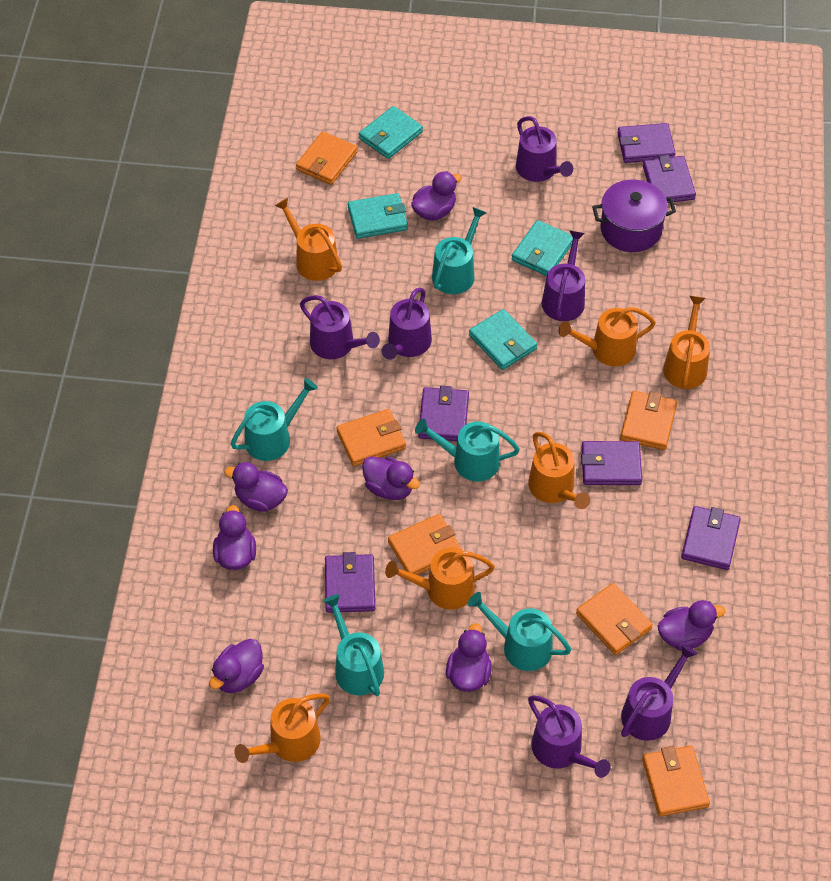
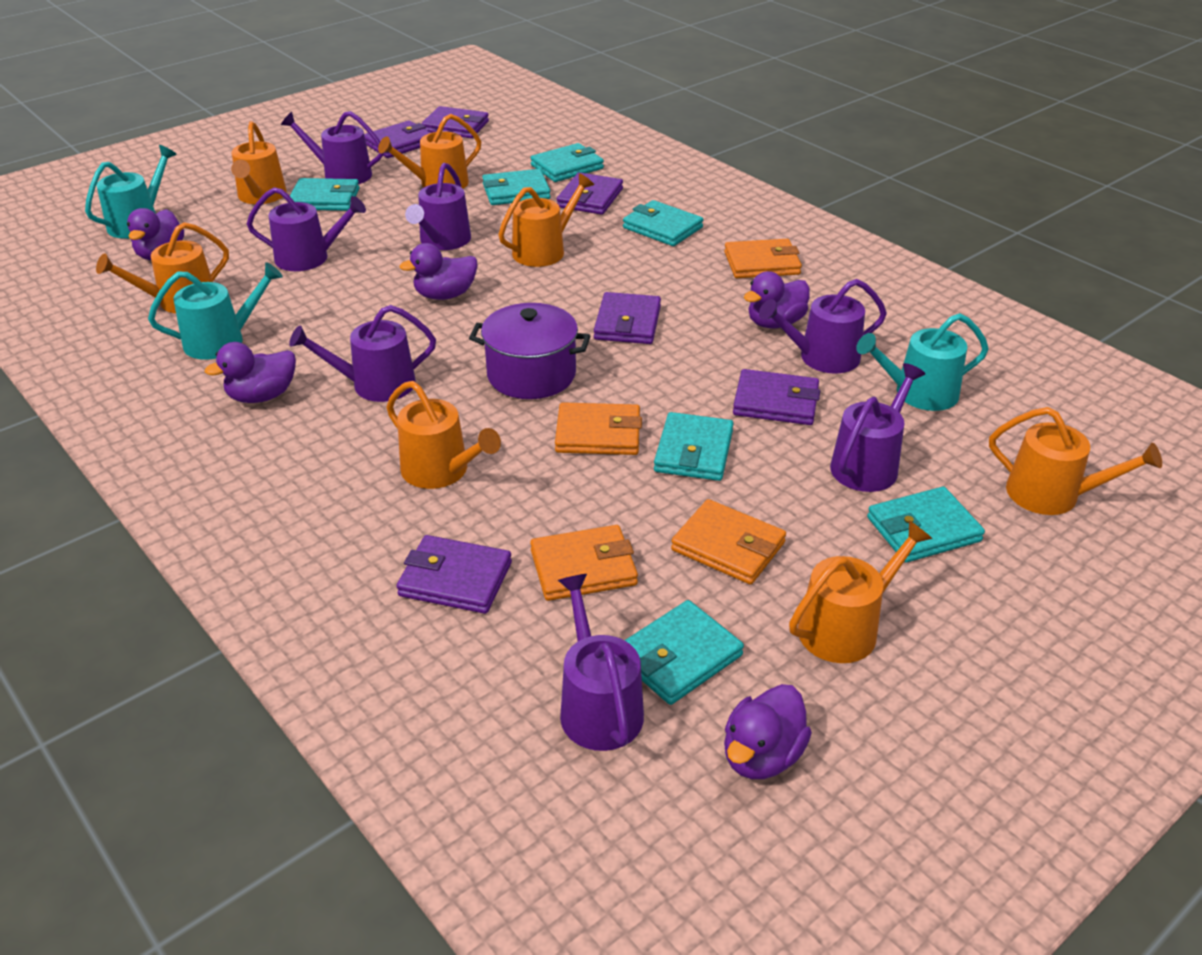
orange wallet: 6 -> 4
orange watering can: 6 -> 7
purple duck: 7 -> 5
purple watering can: 6 -> 7
turquoise wallet: 4 -> 7
turquoise watering can: 5 -> 3

